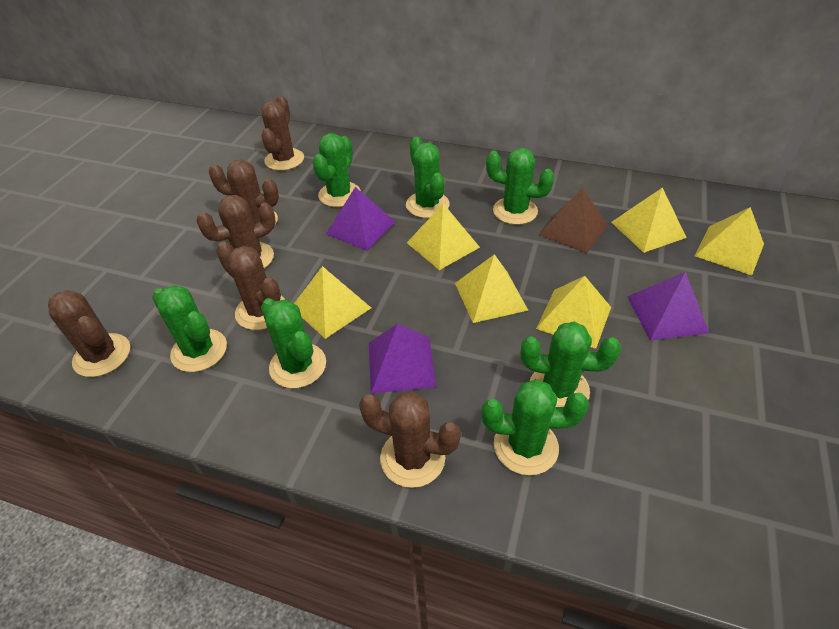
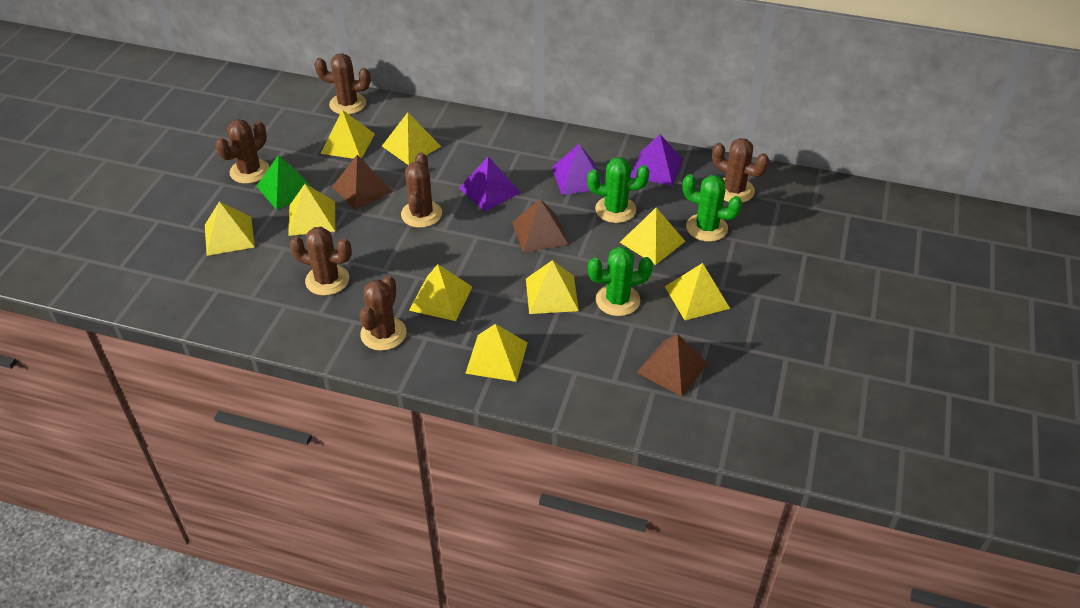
brown pyramid: 1 -> 3
green cactus: 7 -> 3
green pyramid: 0 -> 1
yellow pyramid: 6 -> 9

